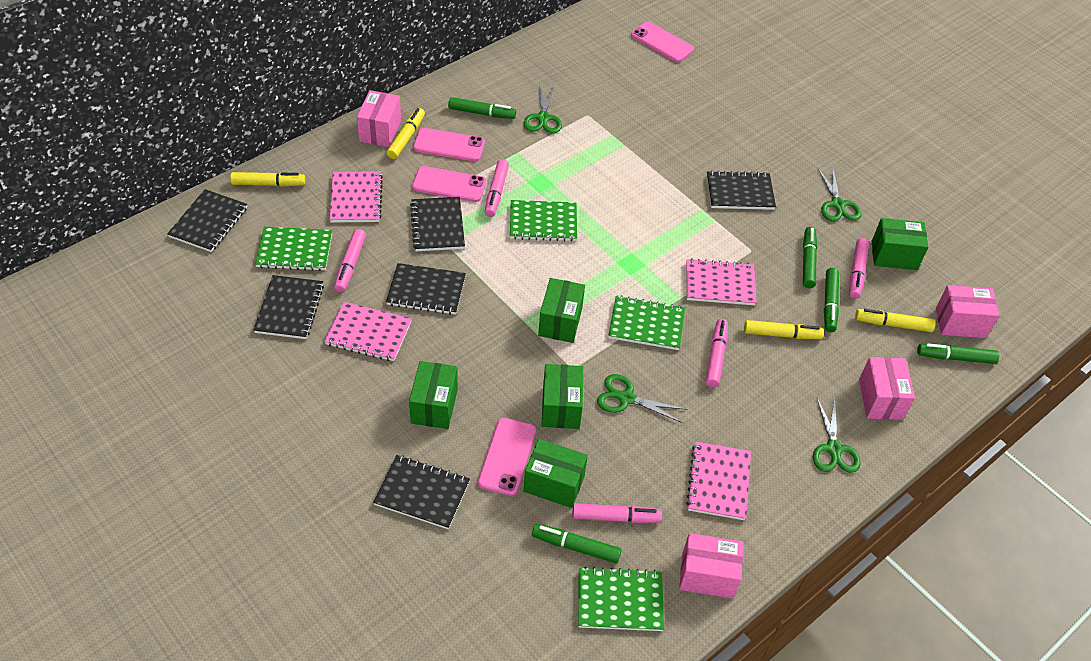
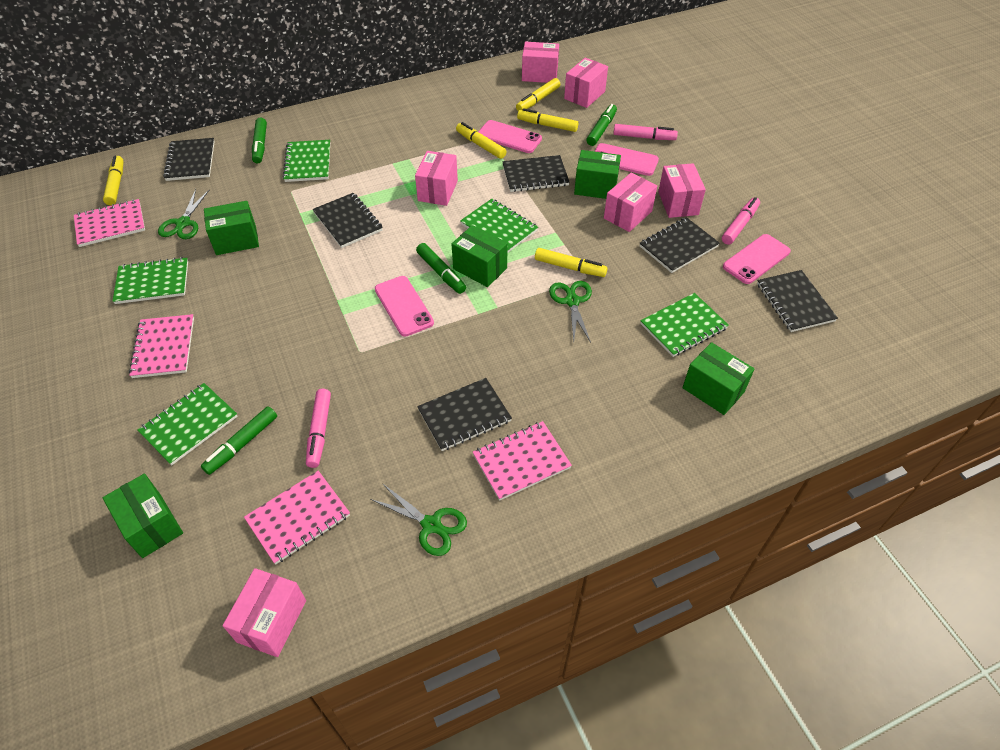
green marker: 5 -> 4
green notebook: 4 -> 5
green scissors: 4 -> 3
pink box: 4 -> 6
pink marker: 5 -> 3
yellow marker: 4 -> 5

